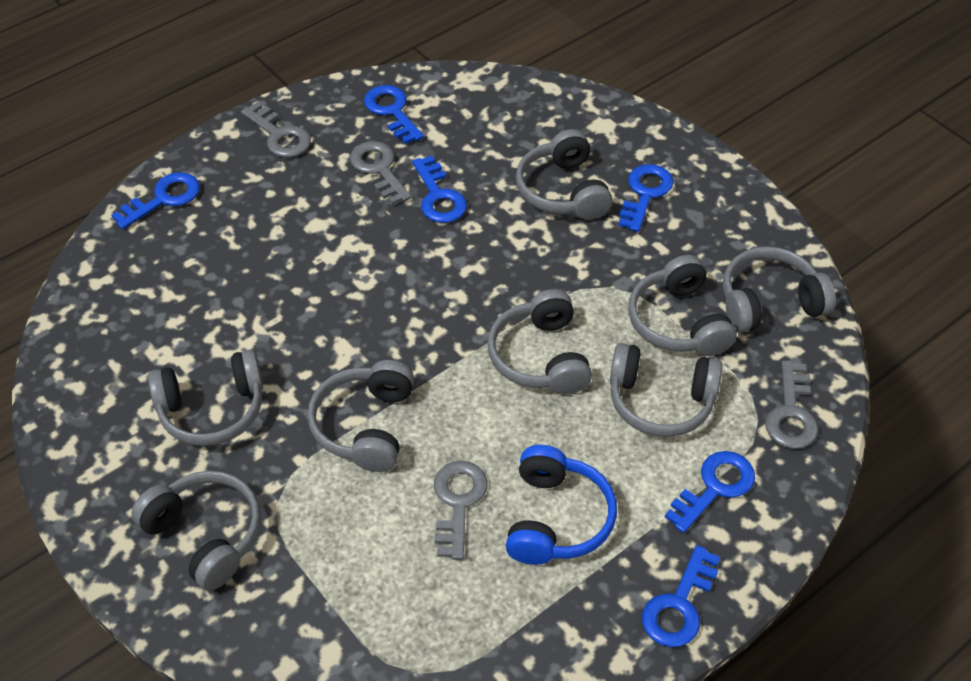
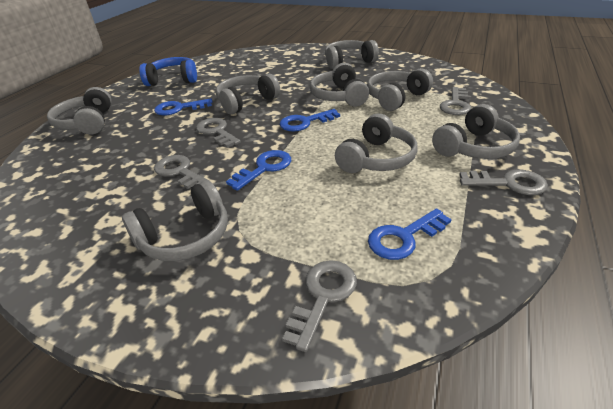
blue key: 6 -> 4
grey key: 4 -> 5

